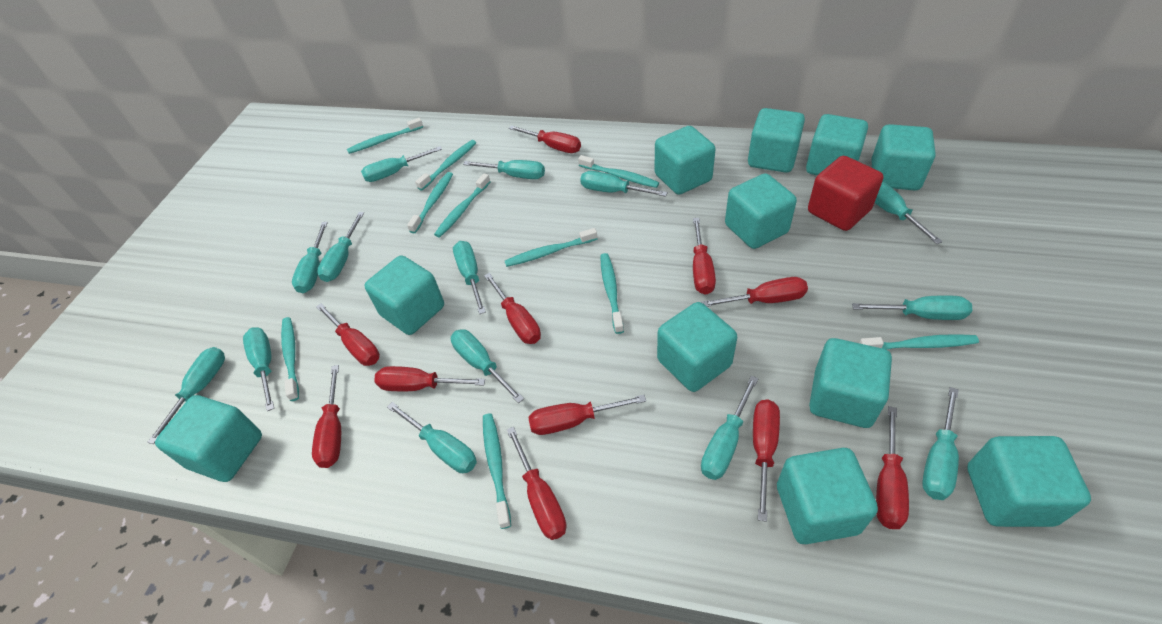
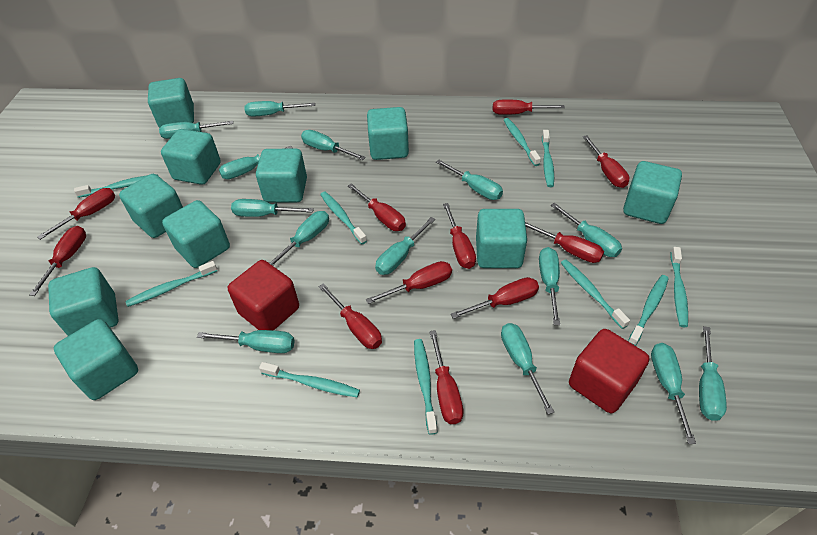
red cube: 1 -> 2
turquoise cube: 11 -> 10

